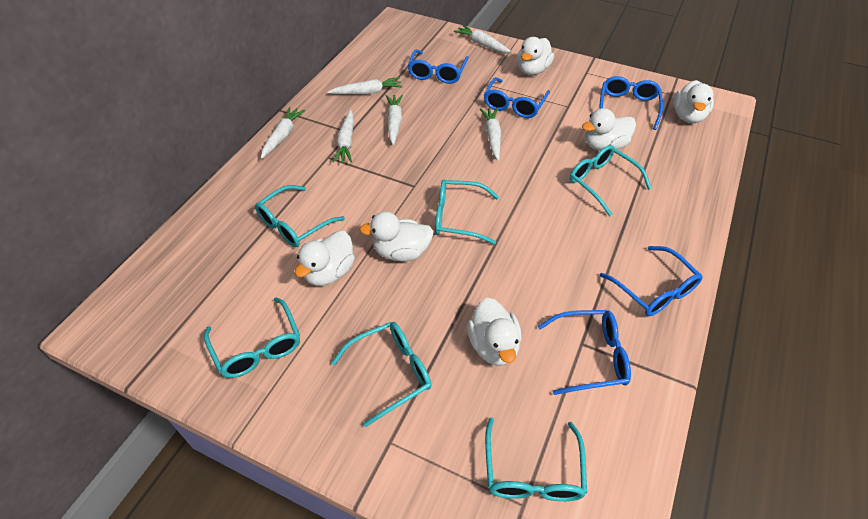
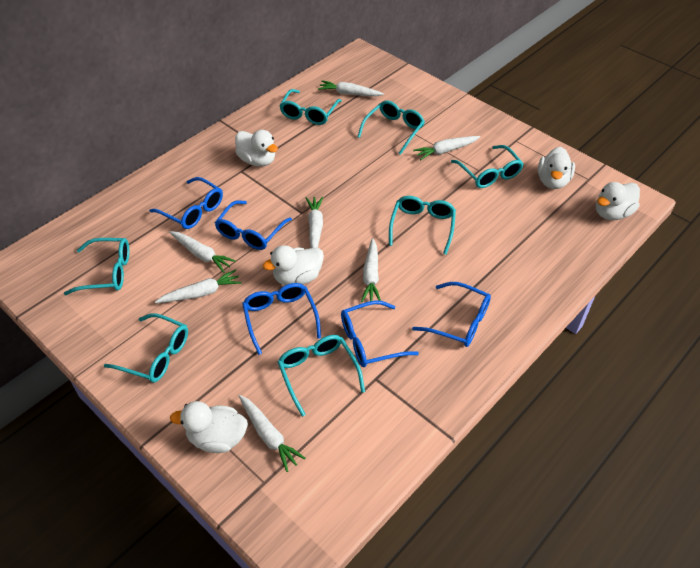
turquoise glasses: 6 -> 7
white carrot: 6 -> 7
white duck: 6 -> 5

